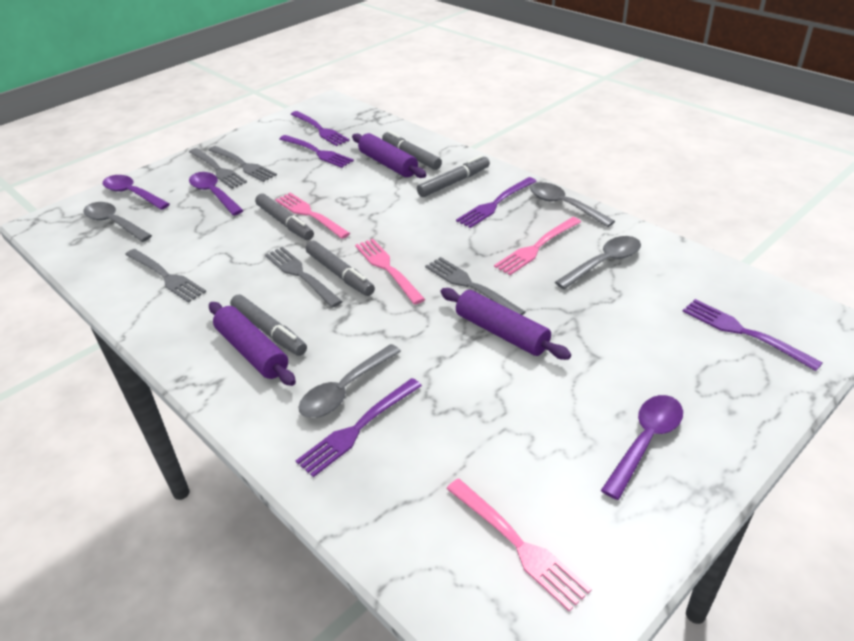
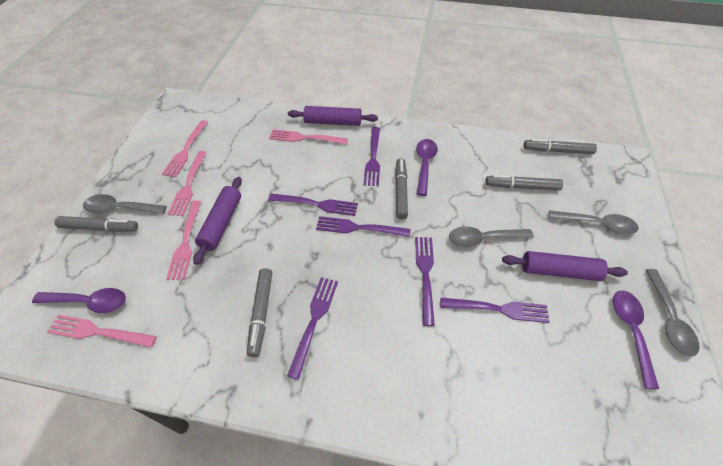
grey fork: 5 -> 0
pink fork: 4 -> 5
purple fork: 5 -> 6

